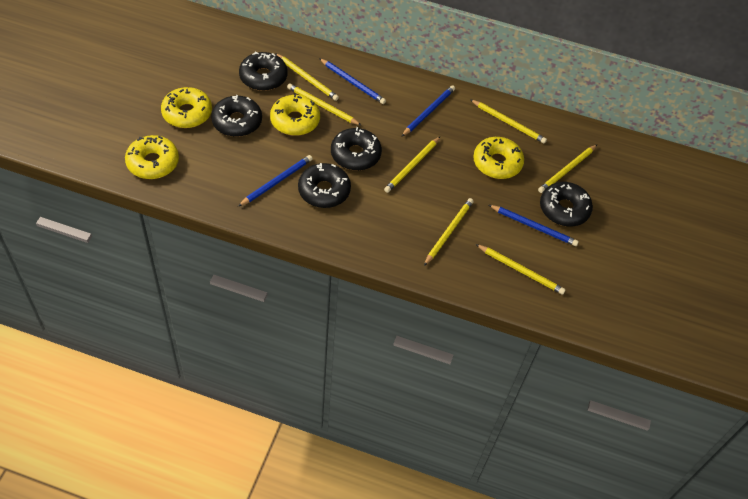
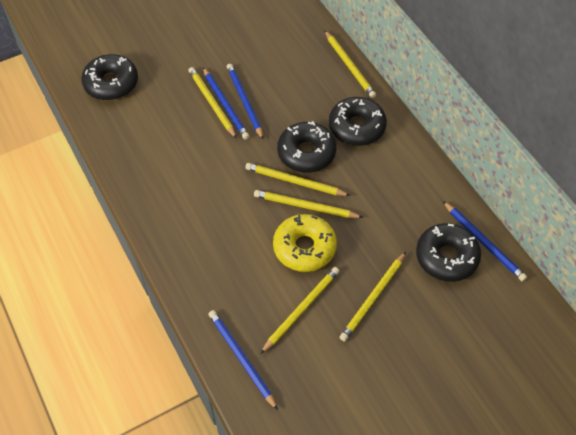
black donut: 5 -> 4
yellow donut: 4 -> 1
yellow pencil: 7 -> 6

